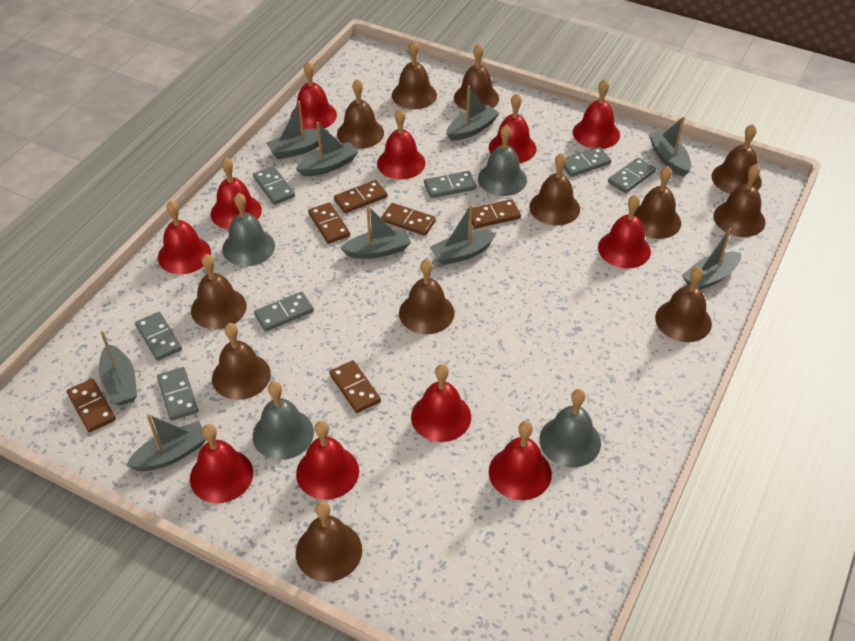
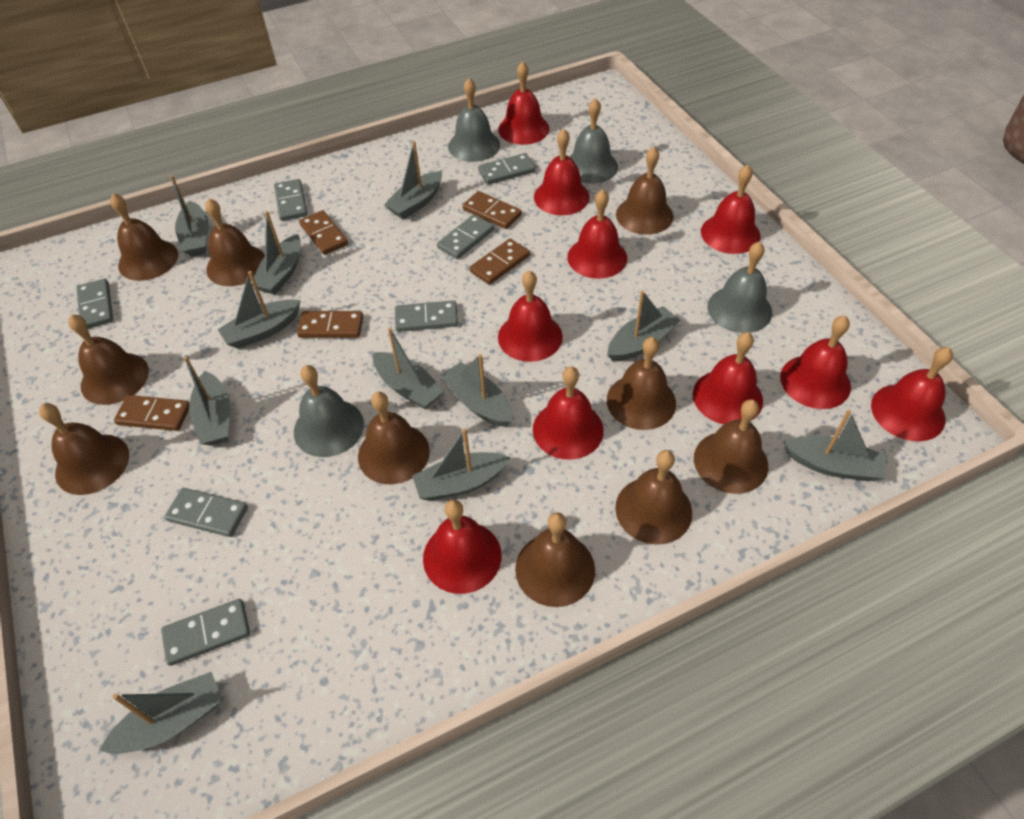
brown bell: 12 -> 10
brown domino: 6 -> 5
grey boat: 9 -> 11
red bell: 11 -> 10

